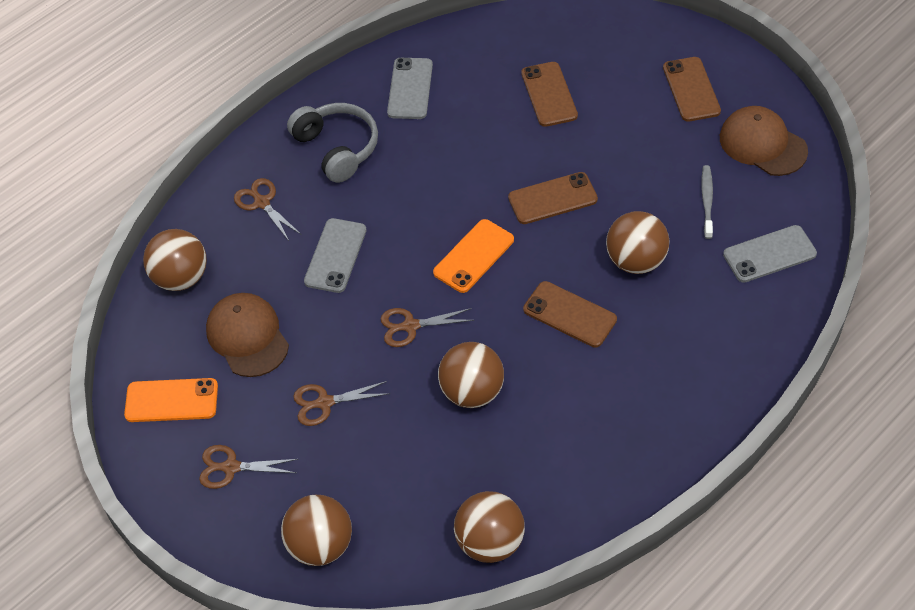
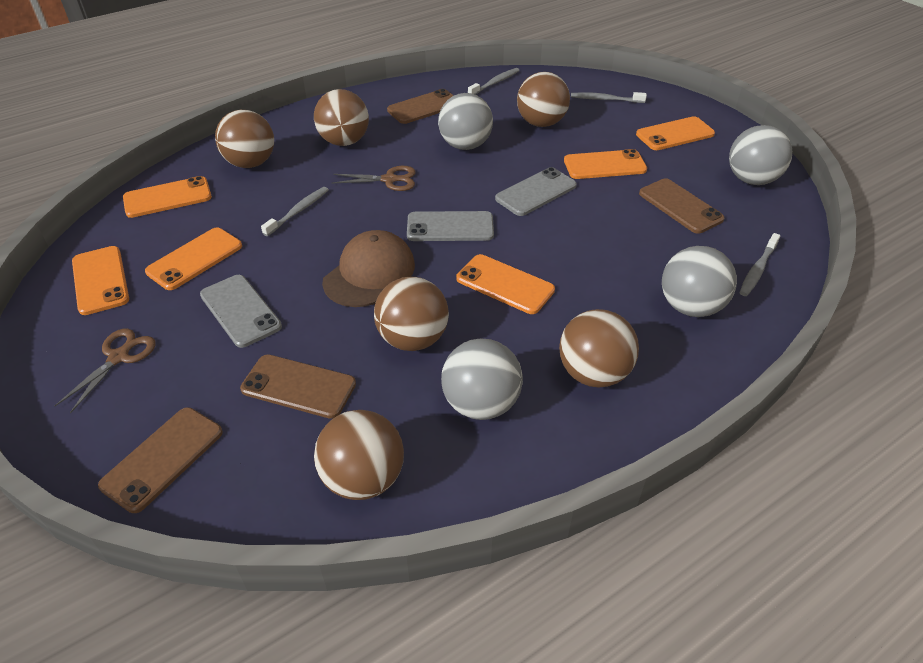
brown ball: 5 -> 6
brown cap: 2 -> 1
brown scissors: 4 -> 2
grey ball: 0 -> 4
grey headphones: 1 -> 0
grey toothbrush: 1 -> 4
orange phone: 2 -> 6

